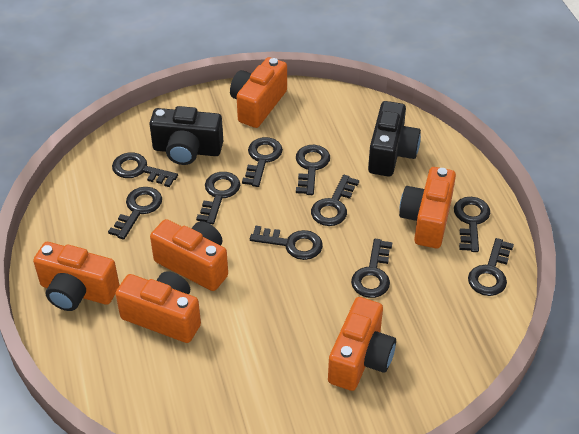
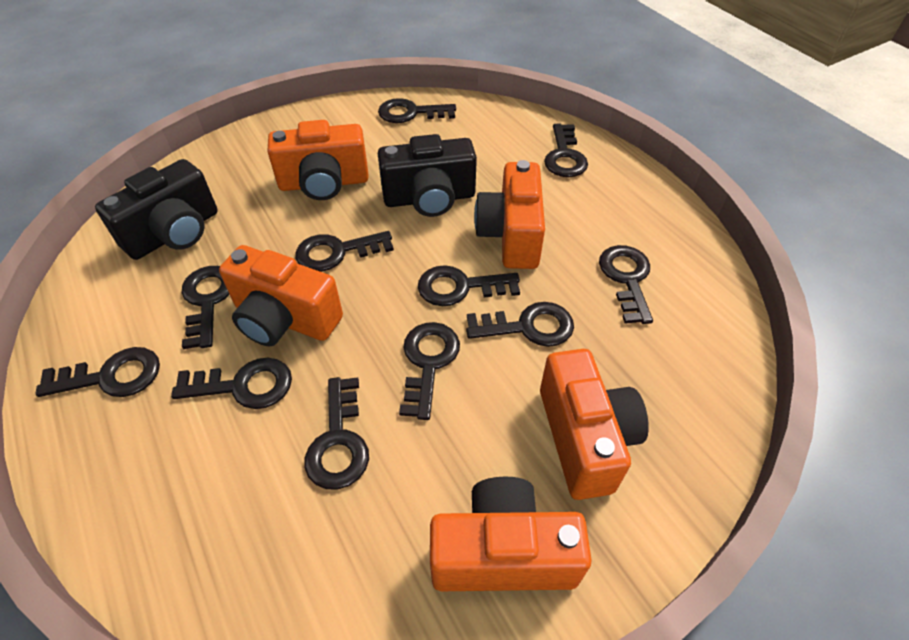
black key: 10 -> 11
orange camera: 6 -> 5

